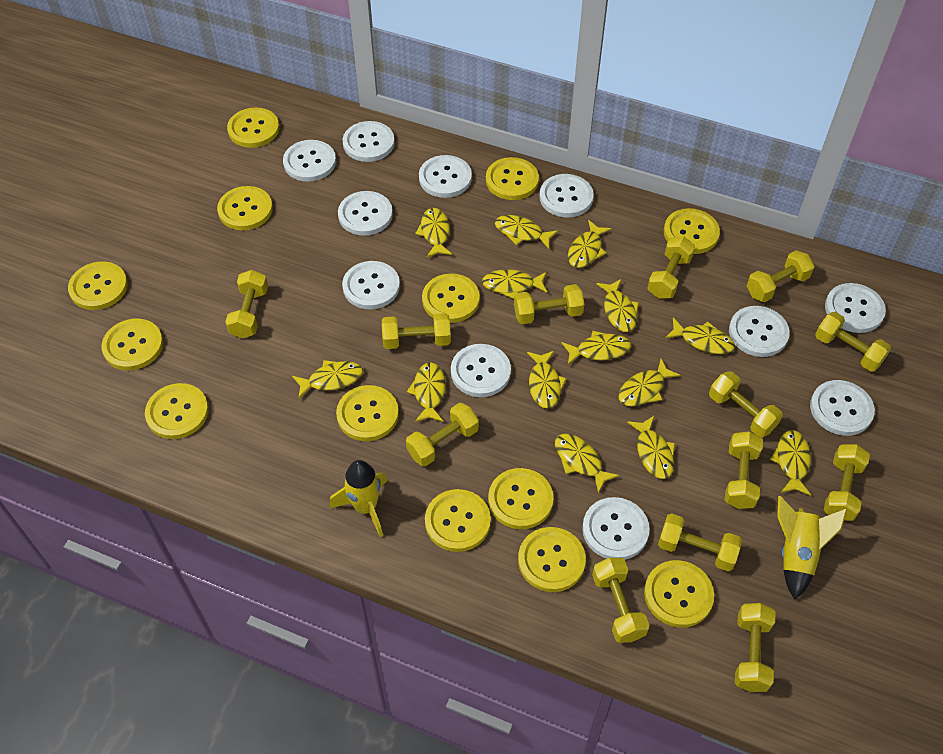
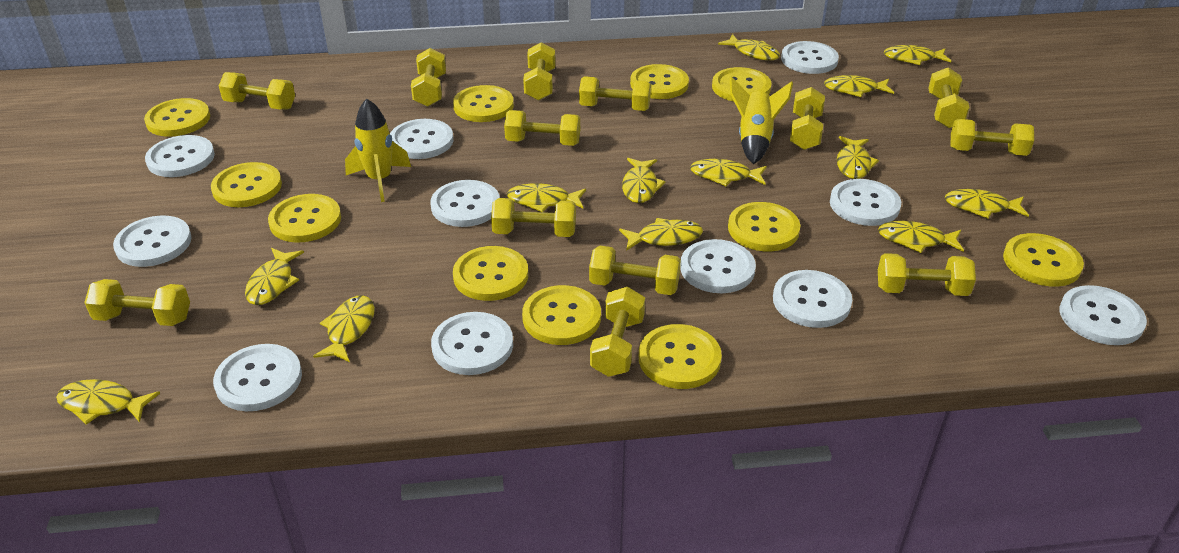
yellow button: 13 -> 11
yellow fish: 14 -> 13

